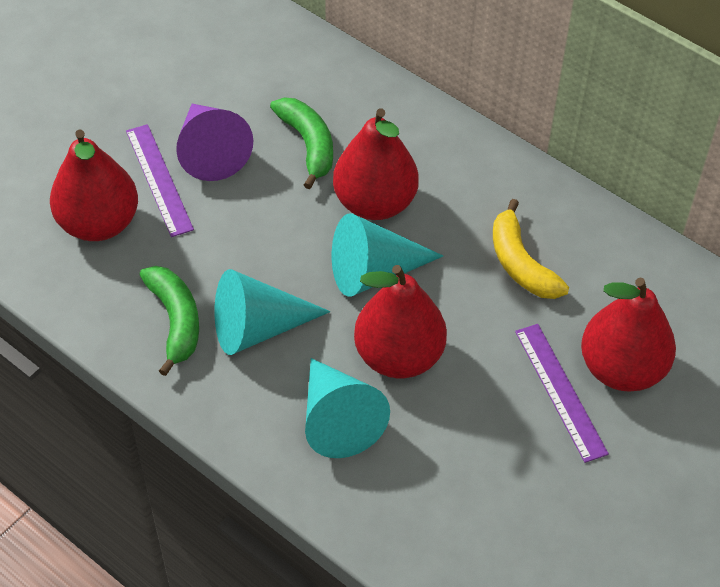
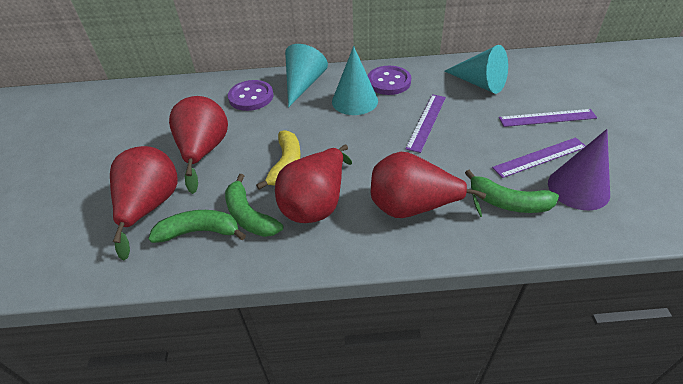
green banana: 2 -> 3
purple button: 0 -> 2
purple ruler: 2 -> 3

